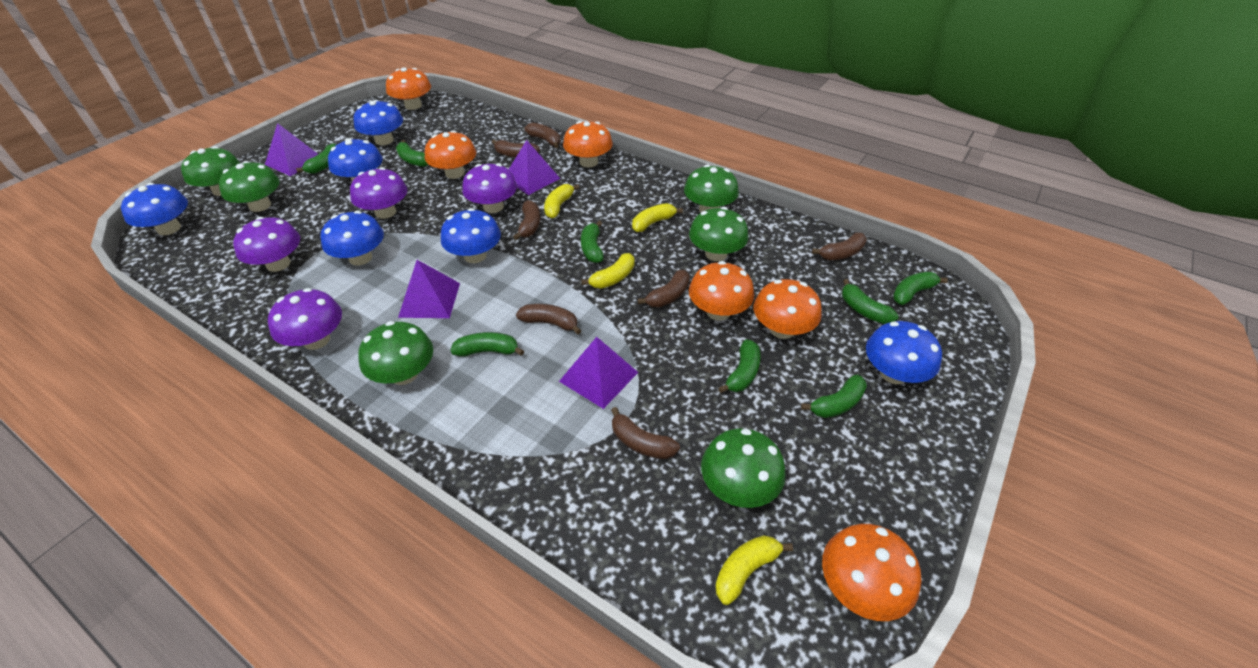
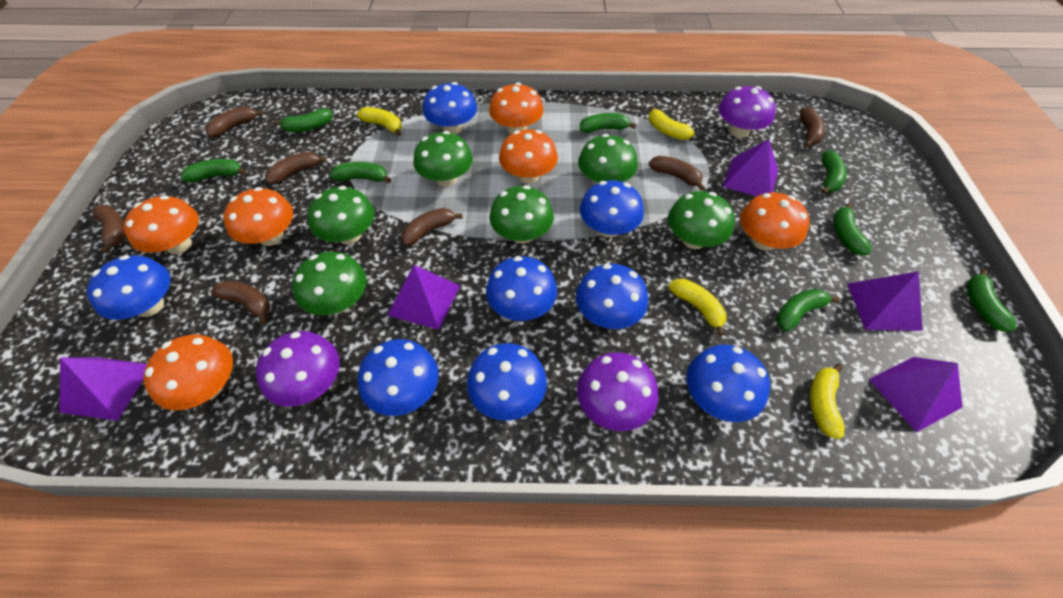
blue mushroom: 6 -> 8
purple mushroom: 4 -> 3
purple pyramid: 4 -> 5

